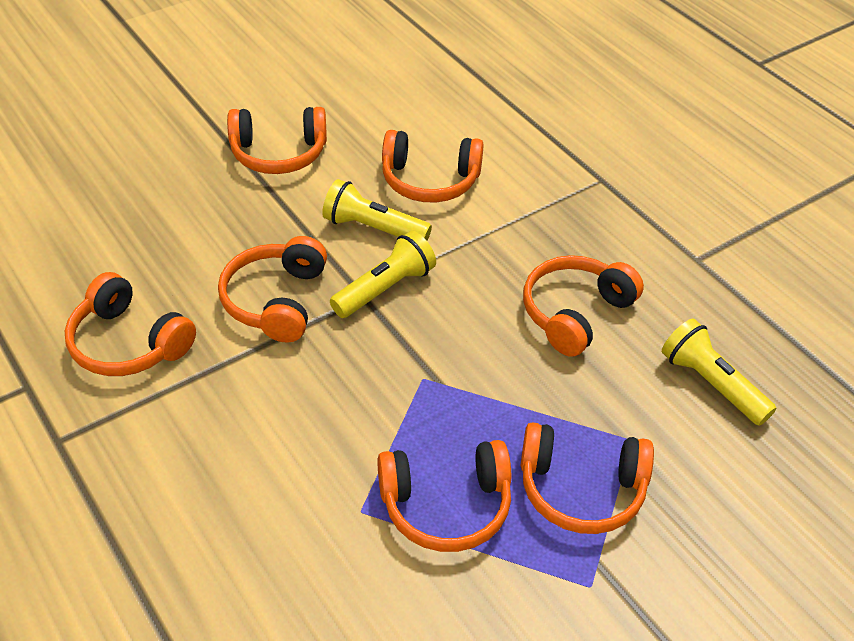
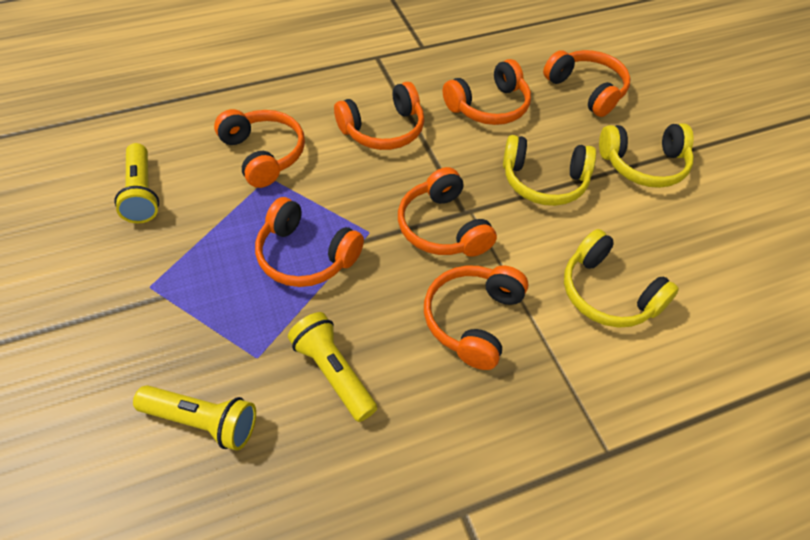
yellow headphones: 0 -> 3

